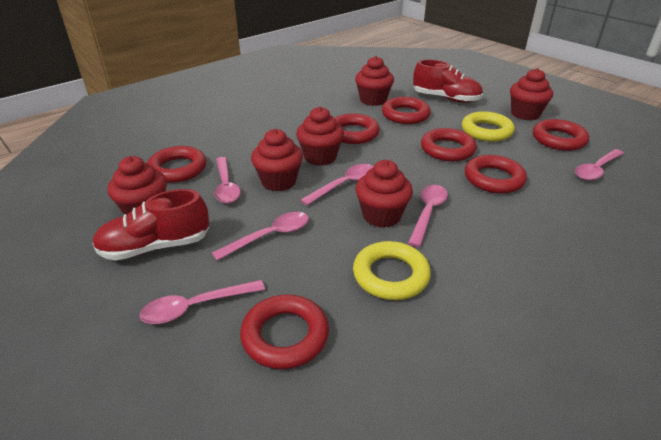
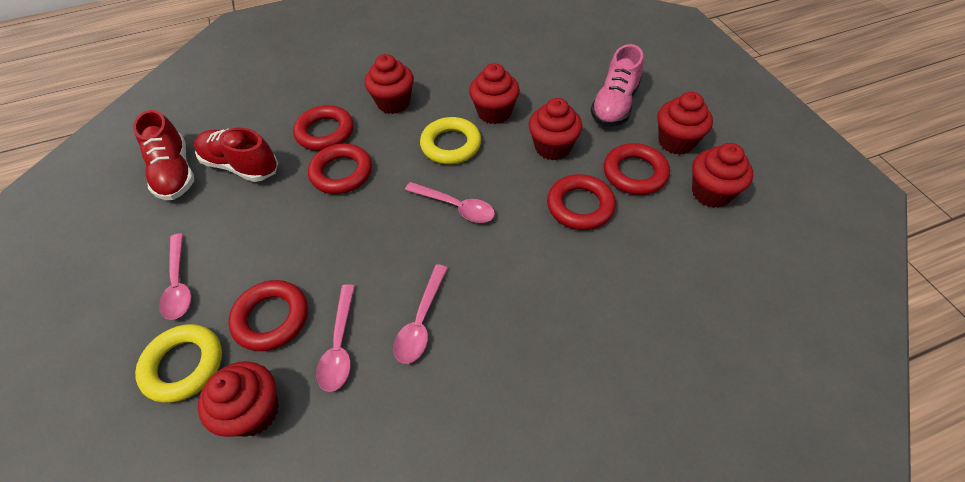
pink shoe: 0 -> 1
pink spoon: 6 -> 4
red ring: 7 -> 5

